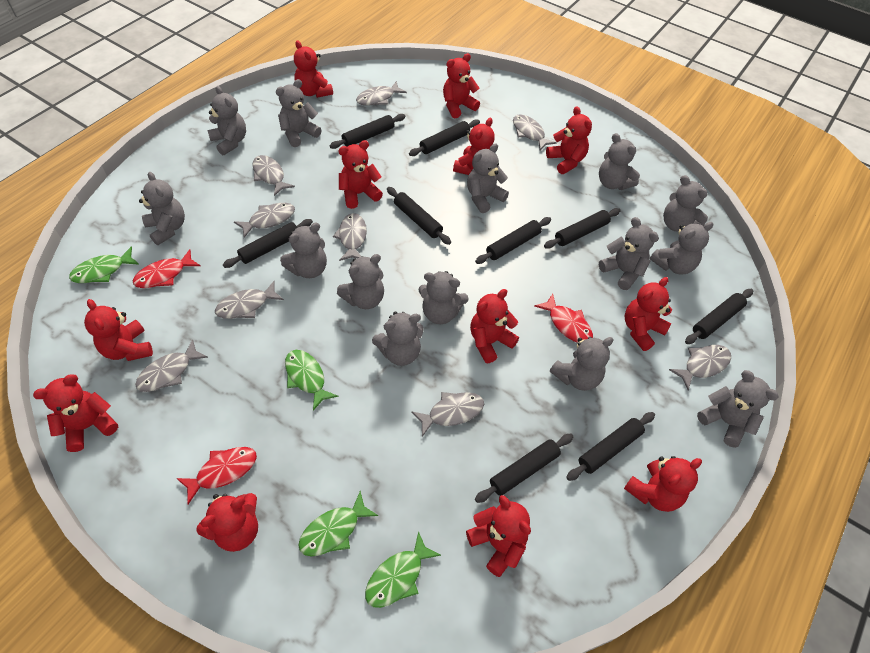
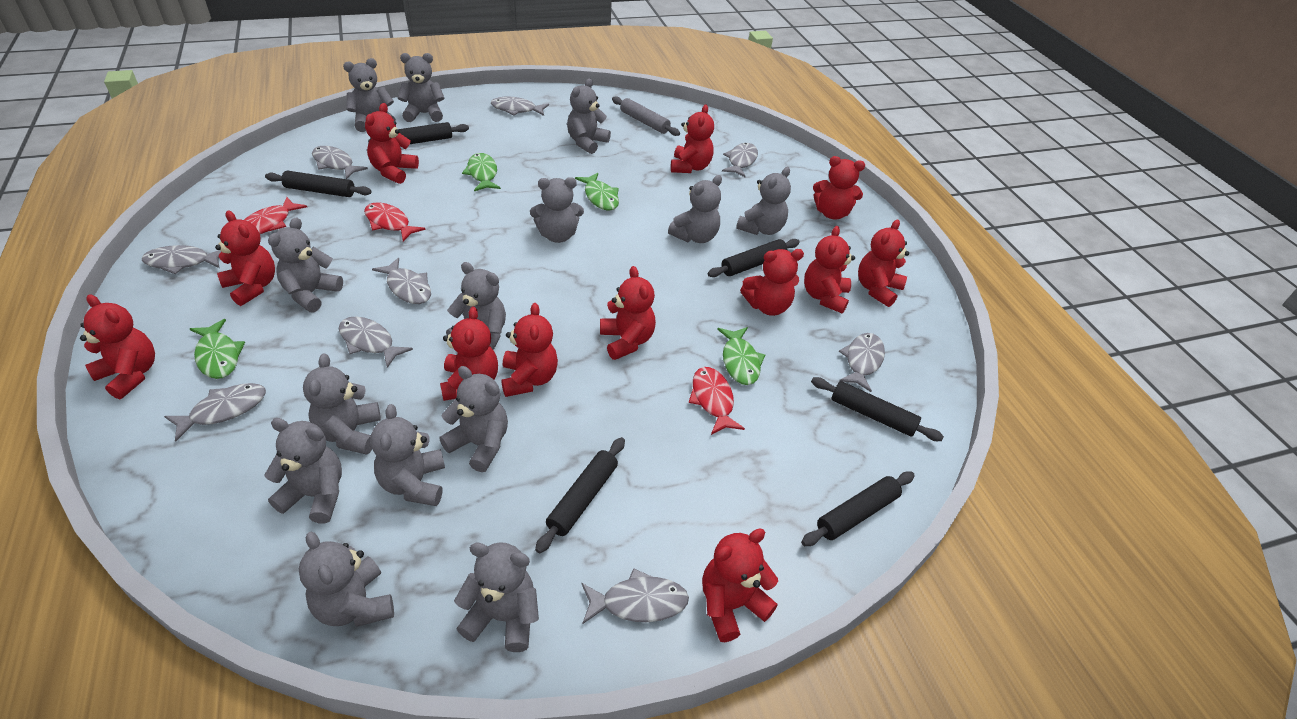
black rolling pin: 9 -> 6
grey rolling pin: 0 -> 1

